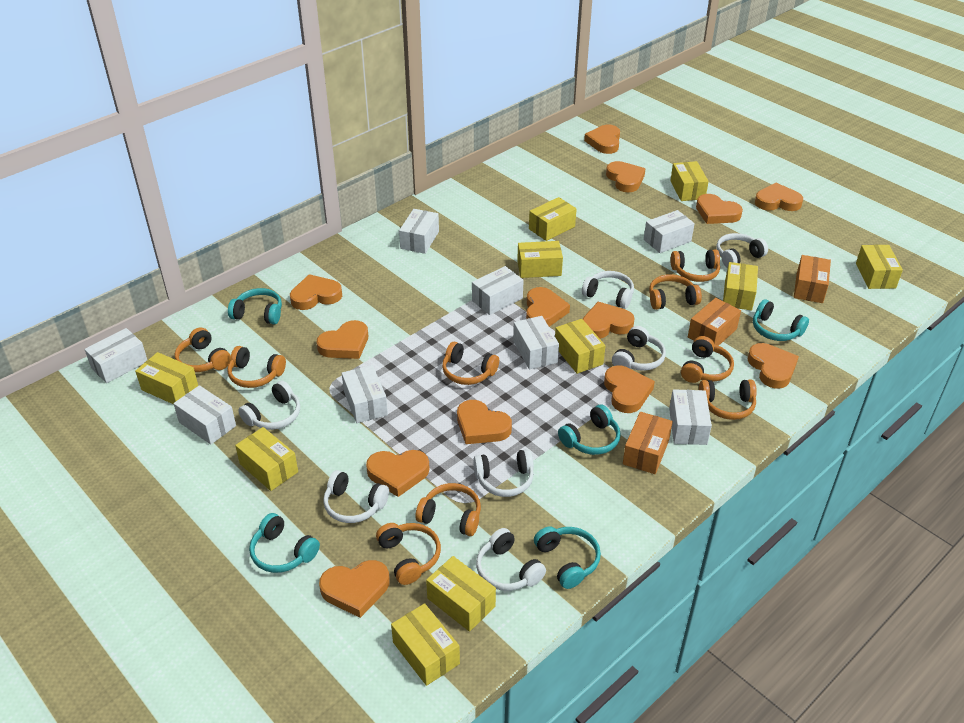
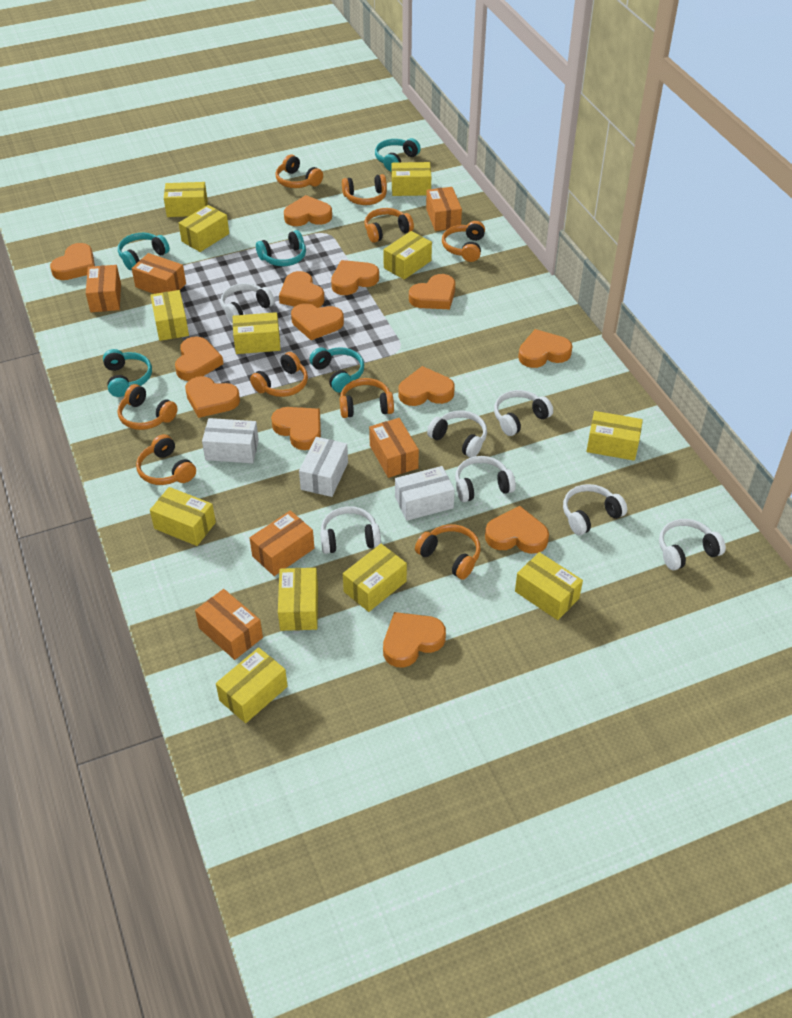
orange box: 3 -> 6
white box: 8 -> 3
yellow box: 10 -> 12

